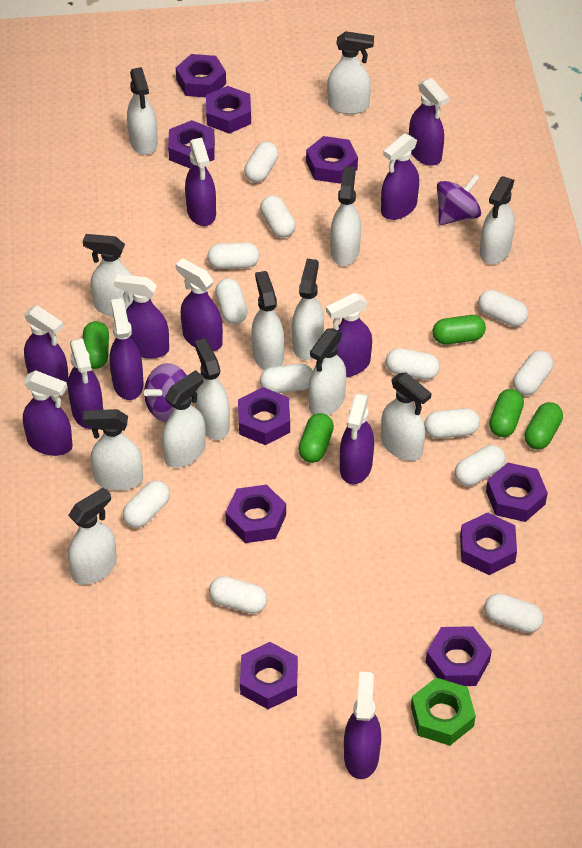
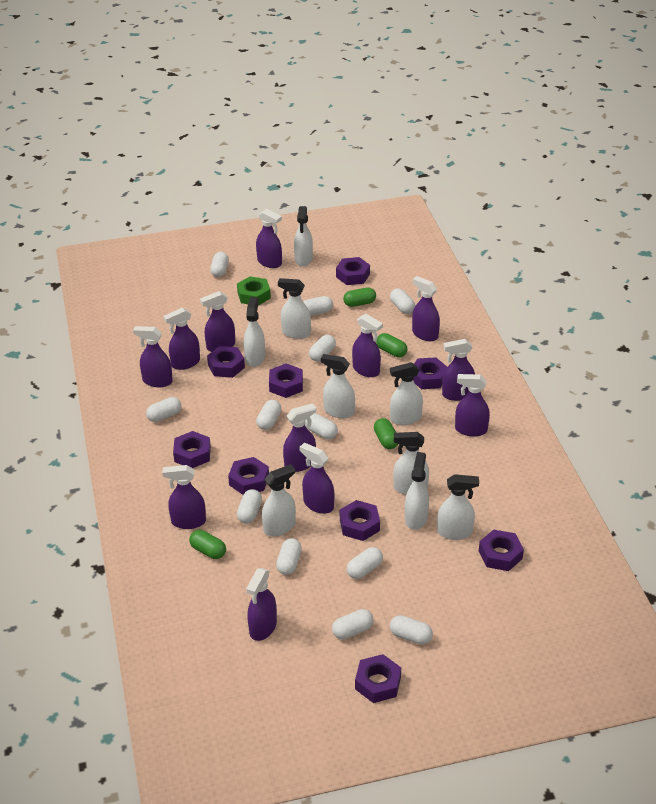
green capsule: 5 -> 4
purple nut: 10 -> 9
purple spinning top: 2 -> 0
white capsule: 13 -> 12
white spray bottle: 13 -> 9

